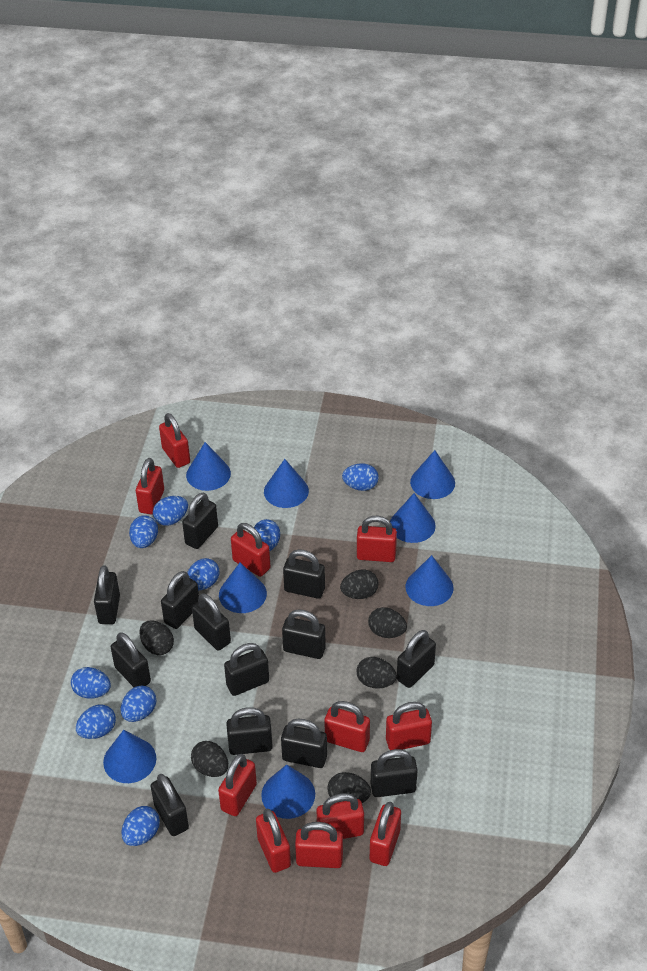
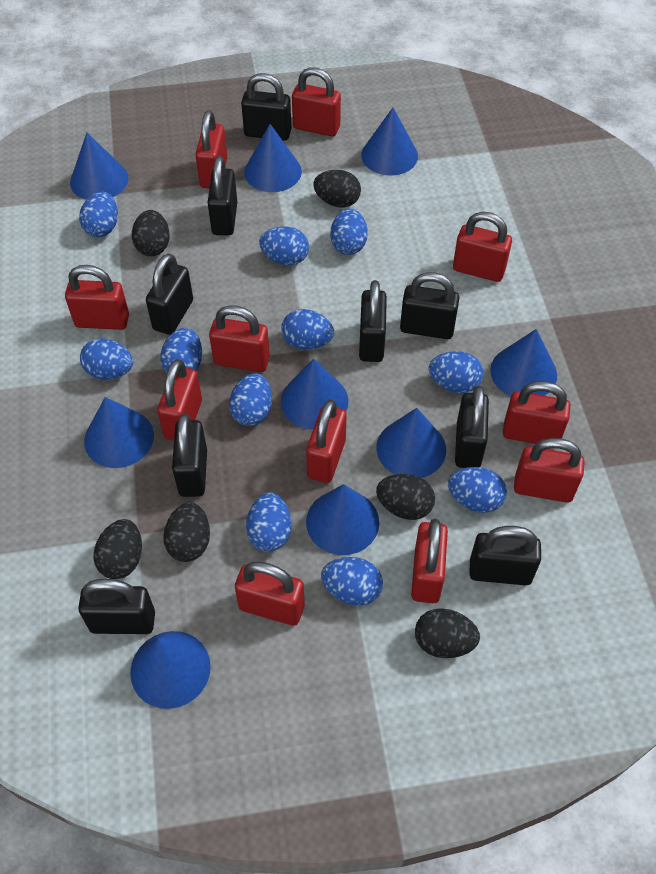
black padlock: 13 -> 9
blue cone: 8 -> 9
blue egg: 9 -> 11

